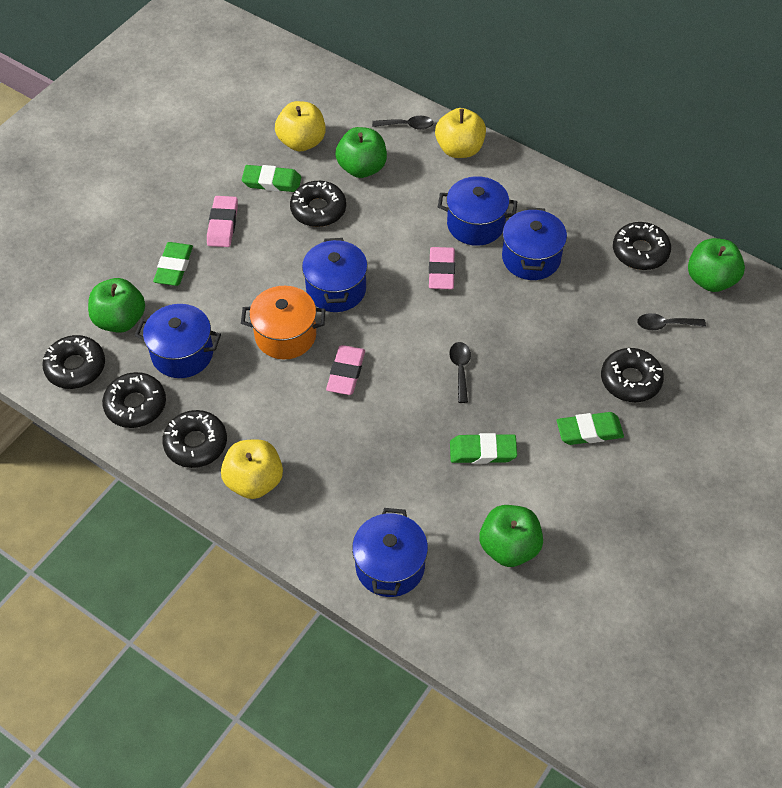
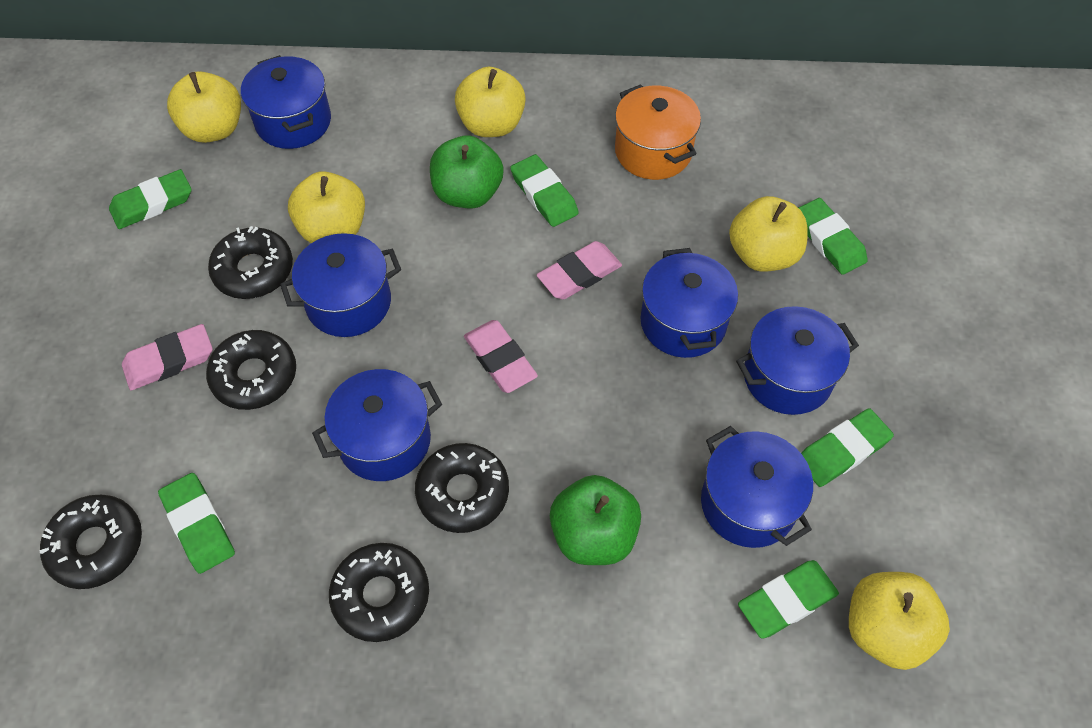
black donut: 6 -> 5
black spoon: 3 -> 0
blue pot: 5 -> 6
green apple: 4 -> 2
green eraser: 4 -> 6
yellow apple: 3 -> 5

